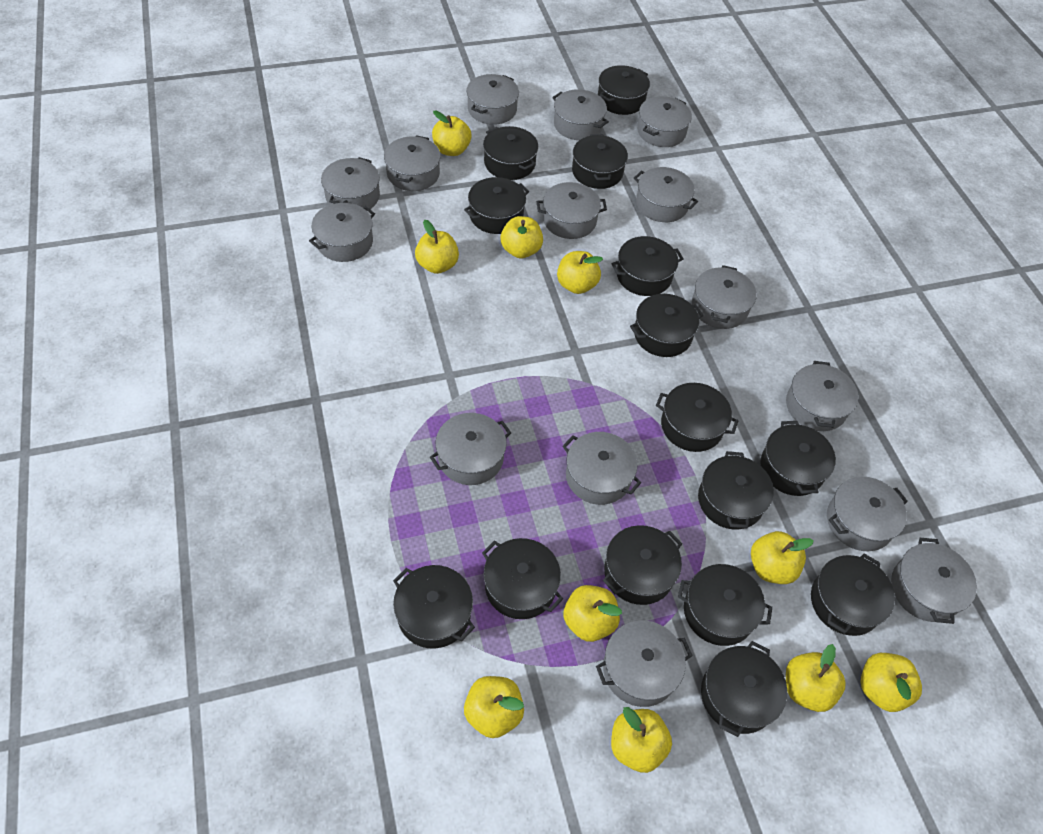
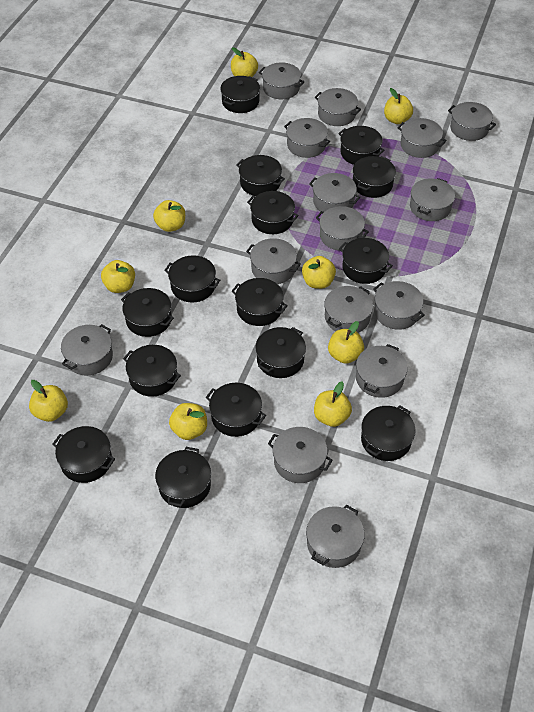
yellow apple: 10 -> 9

